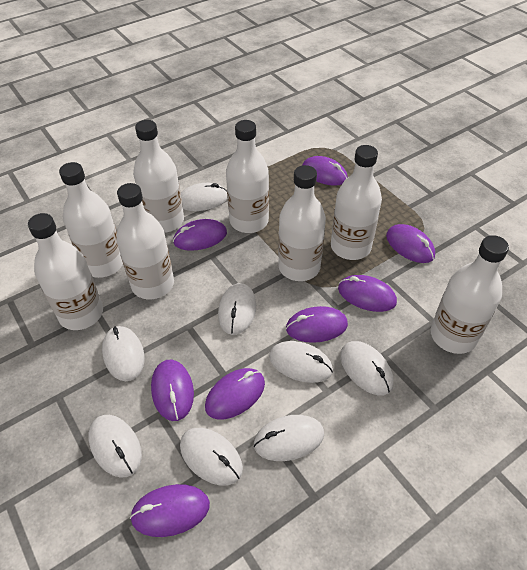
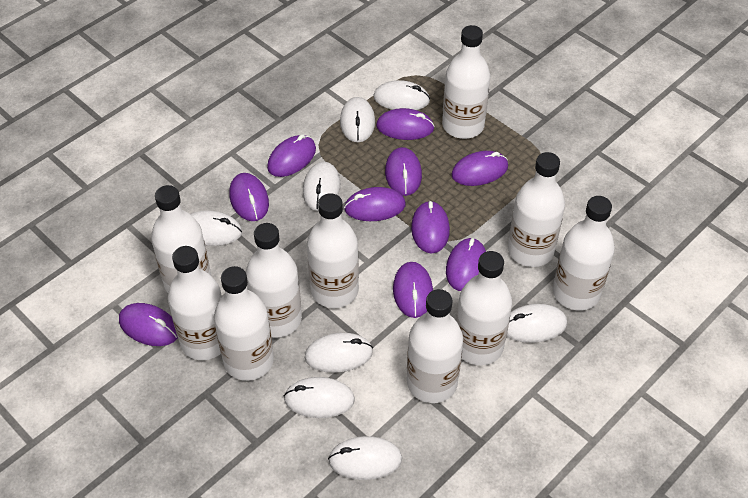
purple mouse: 8 -> 10
white bottle: 8 -> 10

